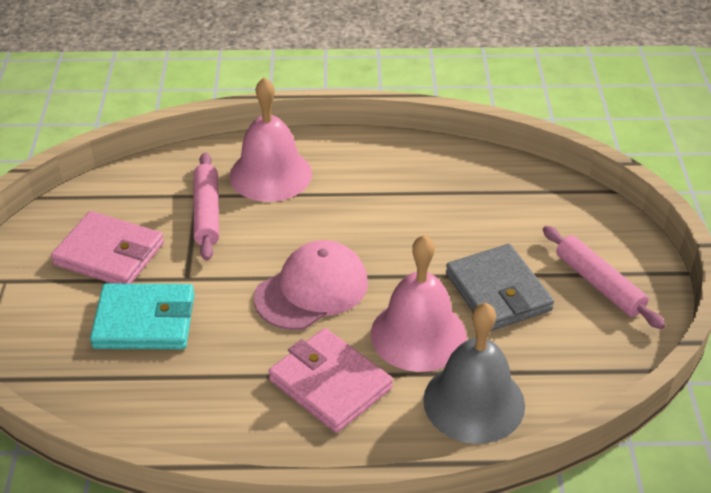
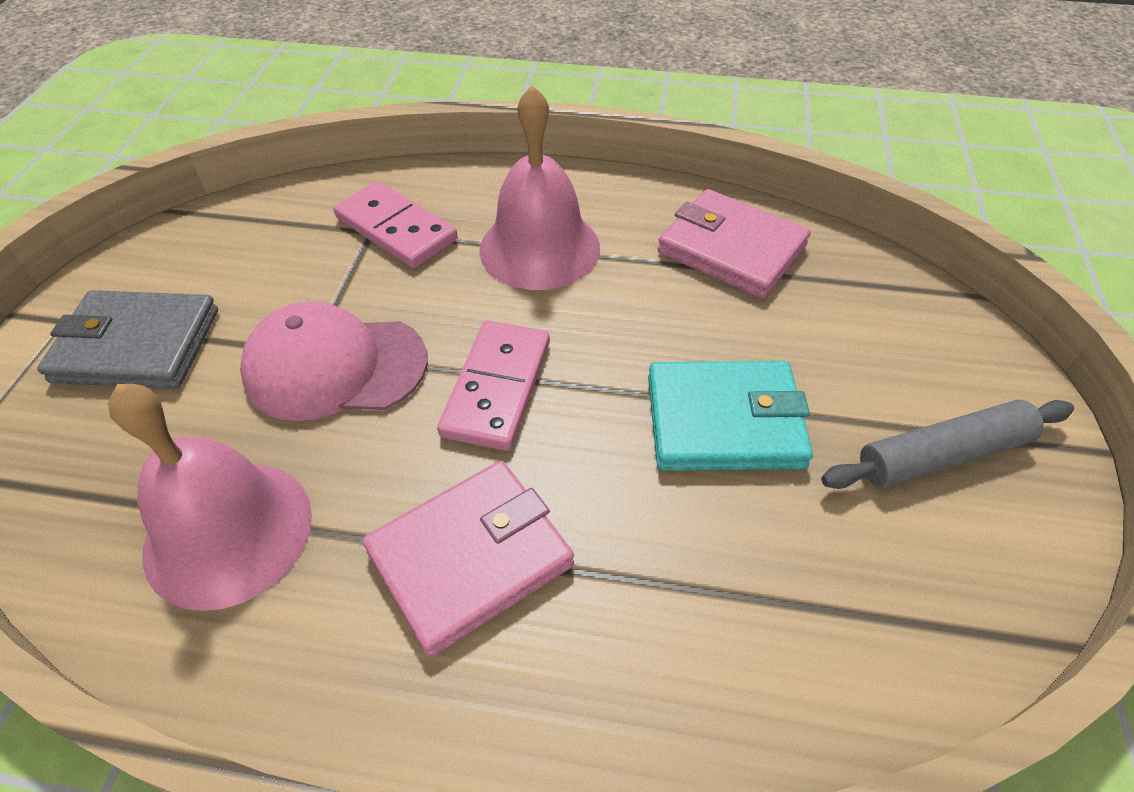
grey bell: 1 -> 0
grey rolling pin: 0 -> 1
pink domino: 0 -> 2
pink rolling pin: 2 -> 0

